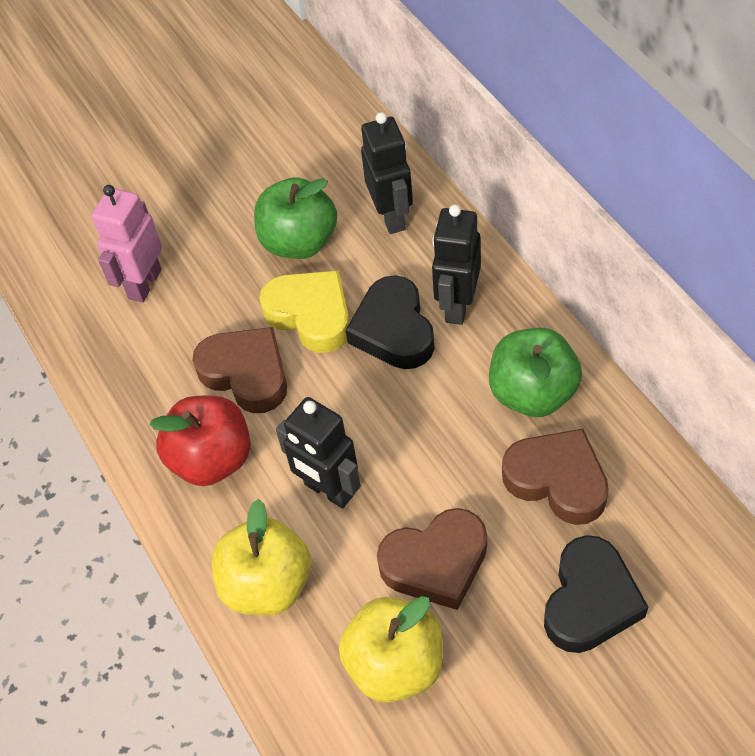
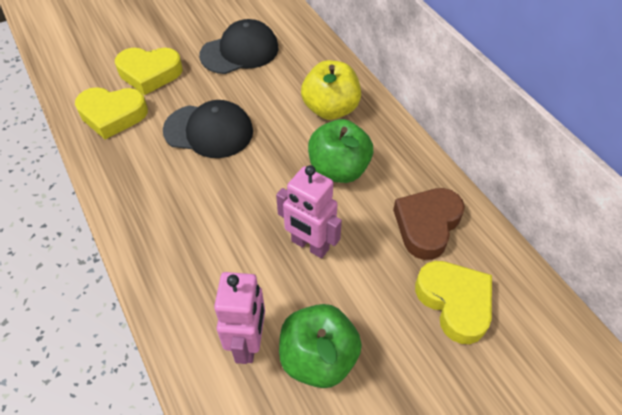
black cap: 0 -> 2
black heart: 2 -> 0
black robot: 3 -> 0
brown heart: 3 -> 1
pink robot: 1 -> 2
red apple: 1 -> 0
yellow apple: 2 -> 1
yellow heart: 1 -> 3

